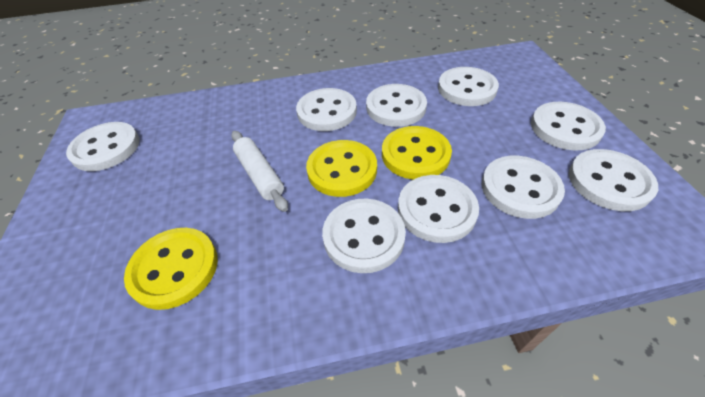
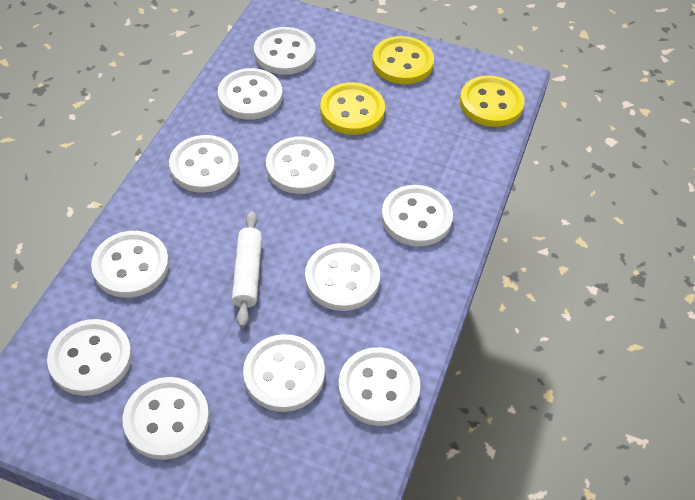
white button: 9 -> 11

